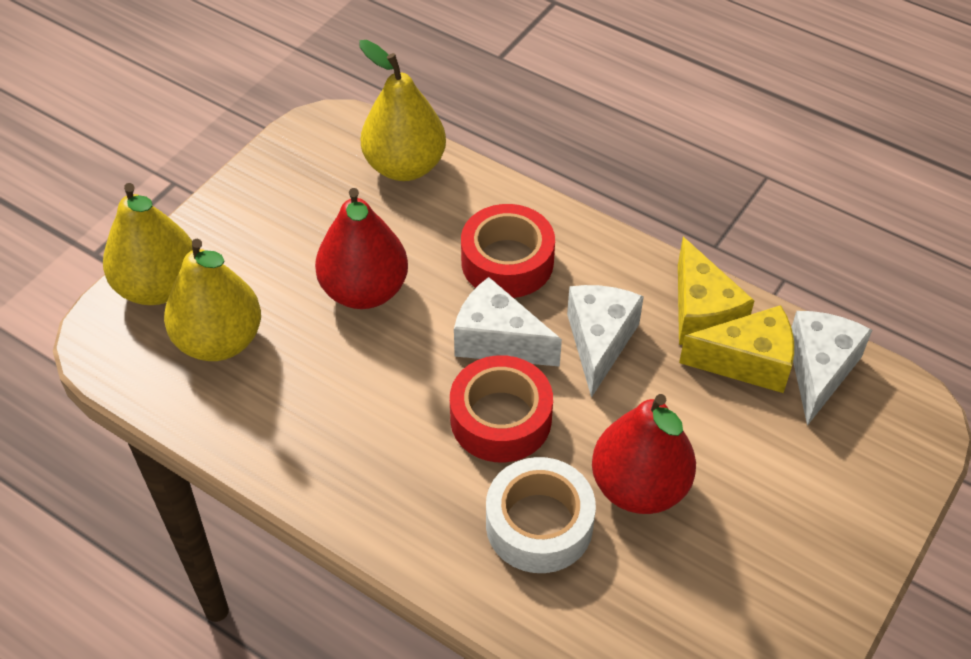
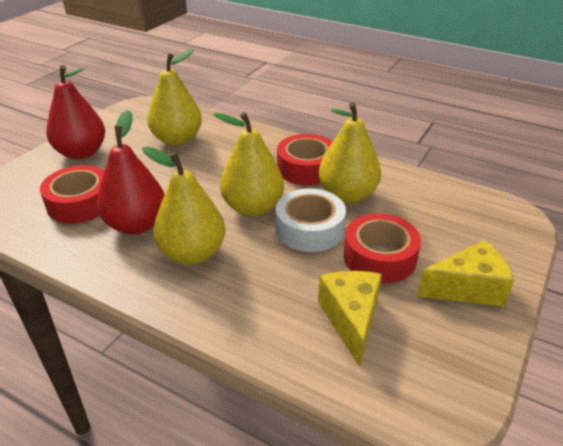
red tape: 2 -> 3
white cheese: 3 -> 0
yellow pear: 3 -> 4

